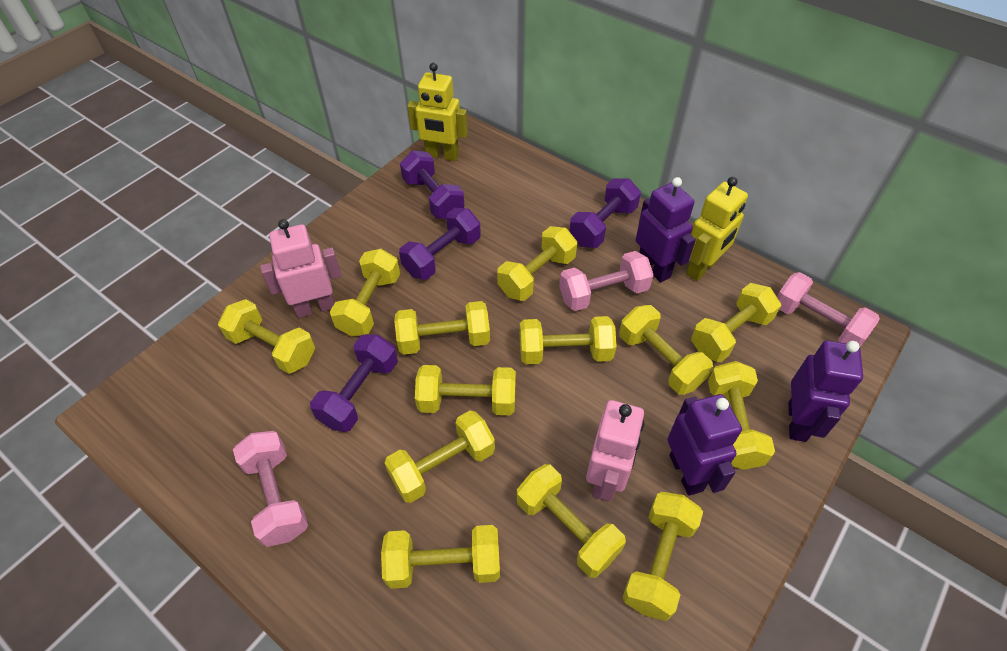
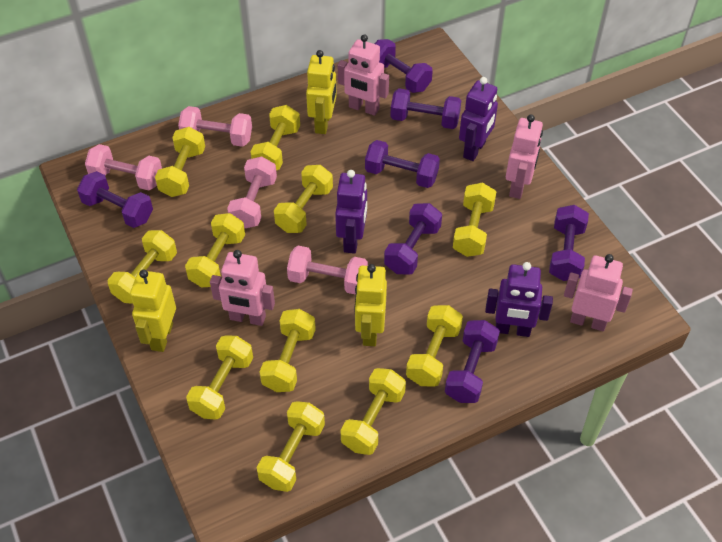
pink dumbbell: 3 -> 4
pink robot: 2 -> 4
purple dumbbell: 4 -> 7
yellow dumbbell: 13 -> 11
yellow robot: 2 -> 3

